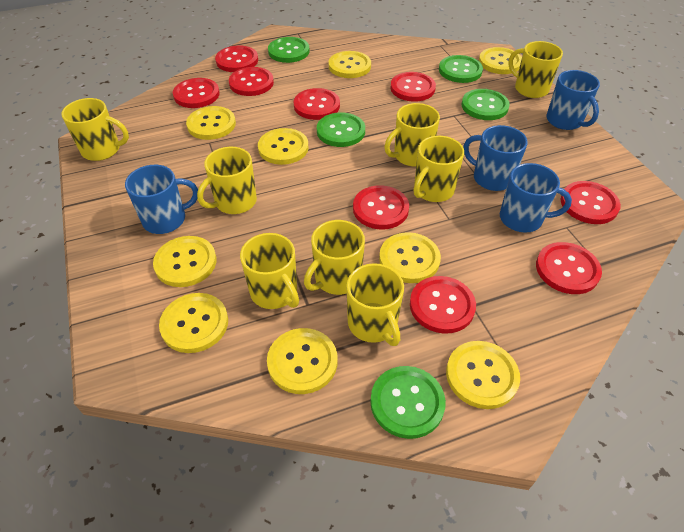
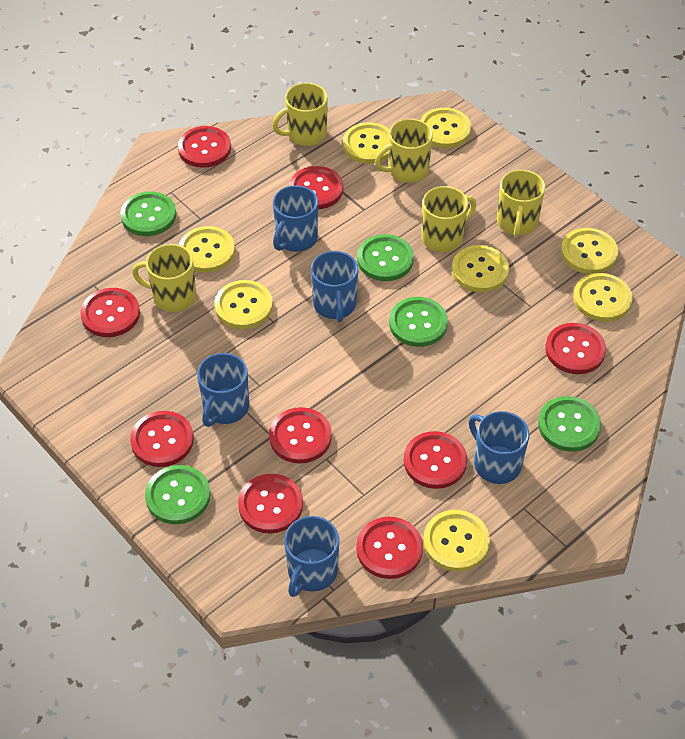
blue mug: 4 -> 5
yellow button: 9 -> 8
yellow mug: 8 -> 5

